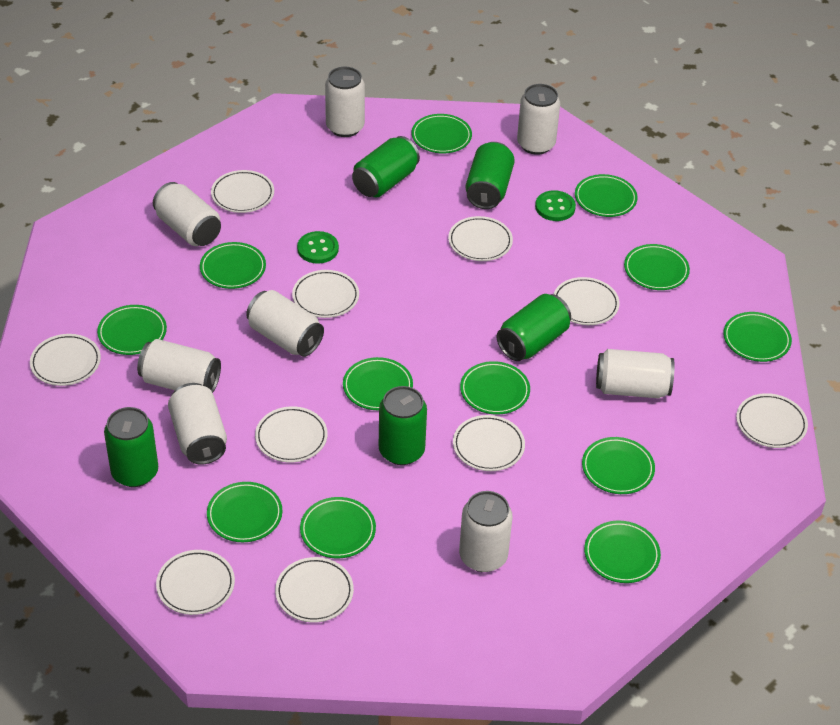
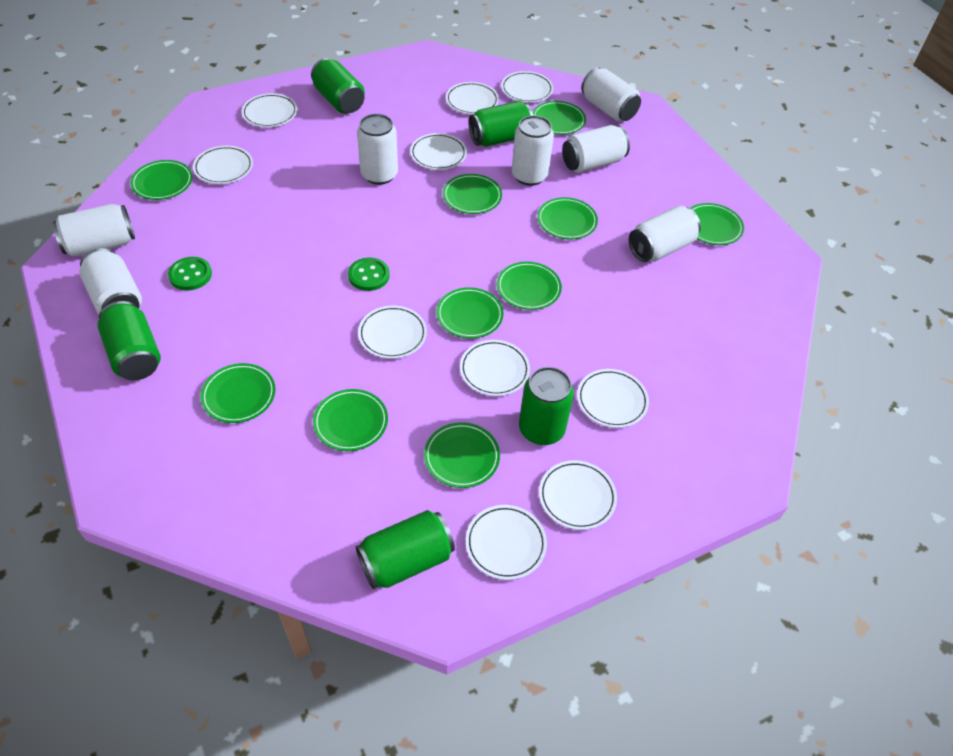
green plate: 12 -> 10
white can: 8 -> 7

